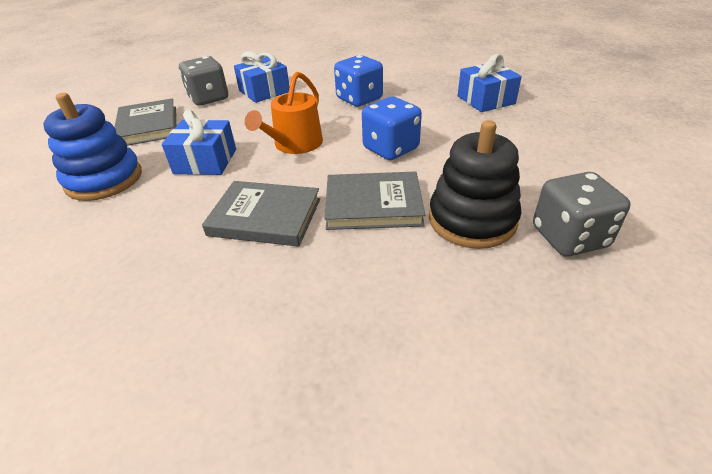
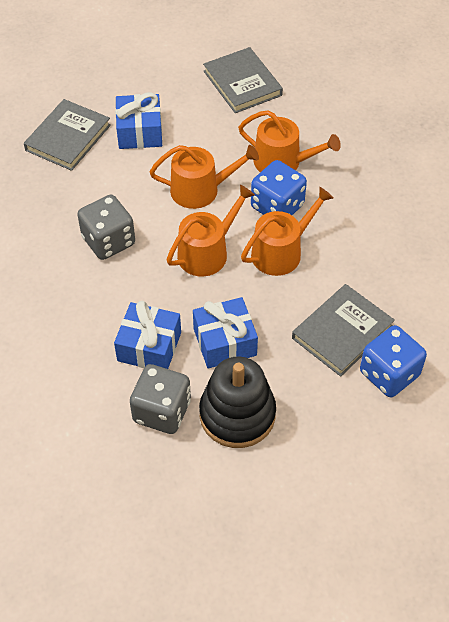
blue stacking toy: 1 -> 0
orange watering can: 1 -> 4

